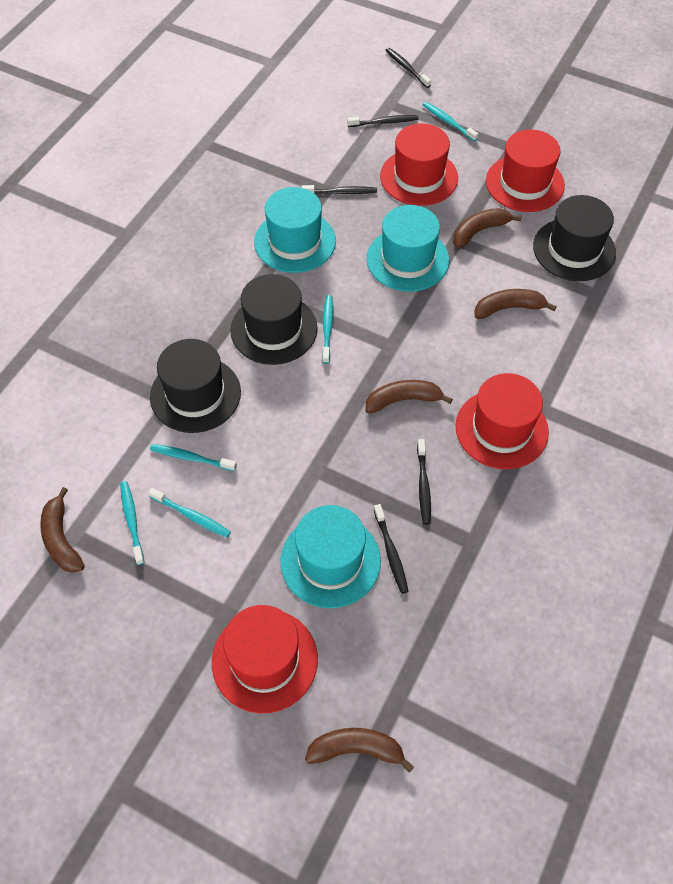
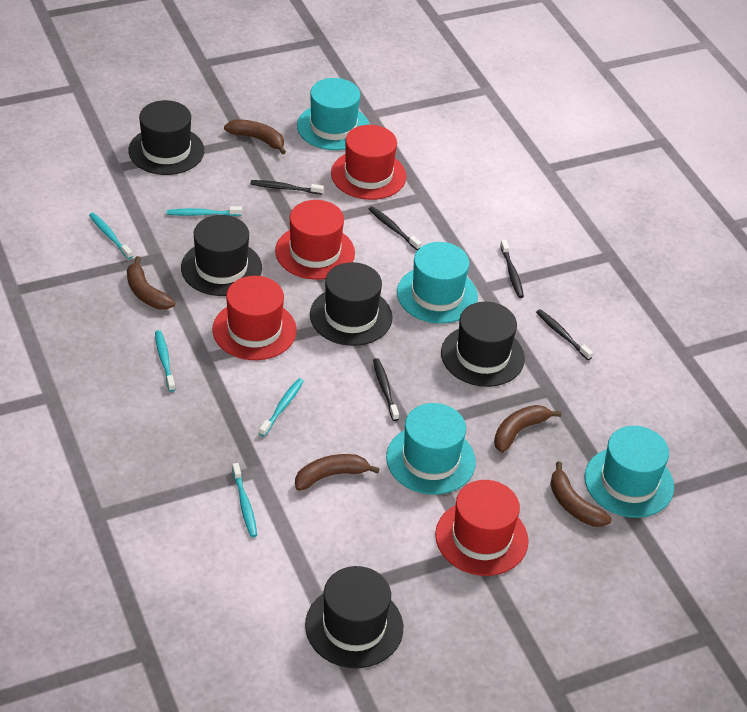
black hat: 3 -> 5
turquoise hat: 3 -> 4

